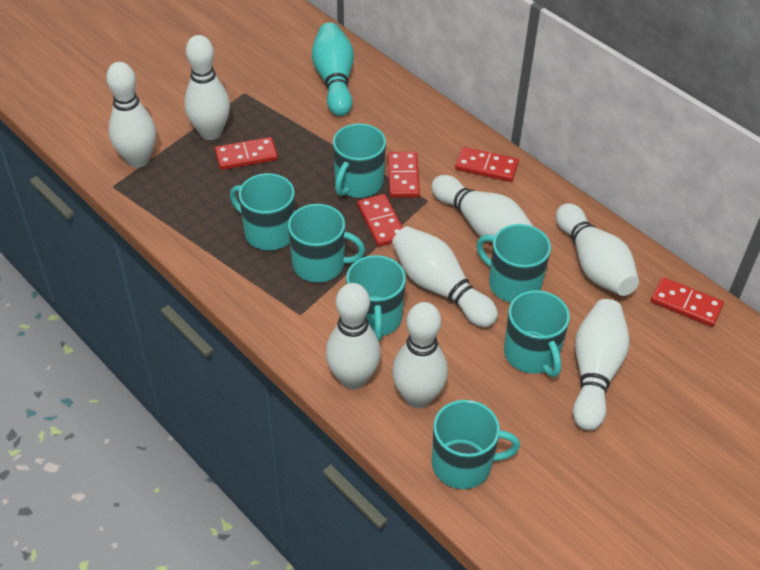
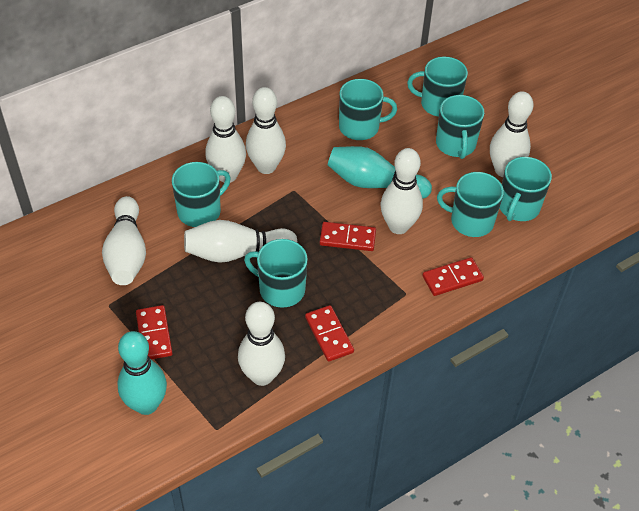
red domino: 5 -> 4
turquoise bowling pin: 1 -> 2
white bowling pin: 8 -> 7

